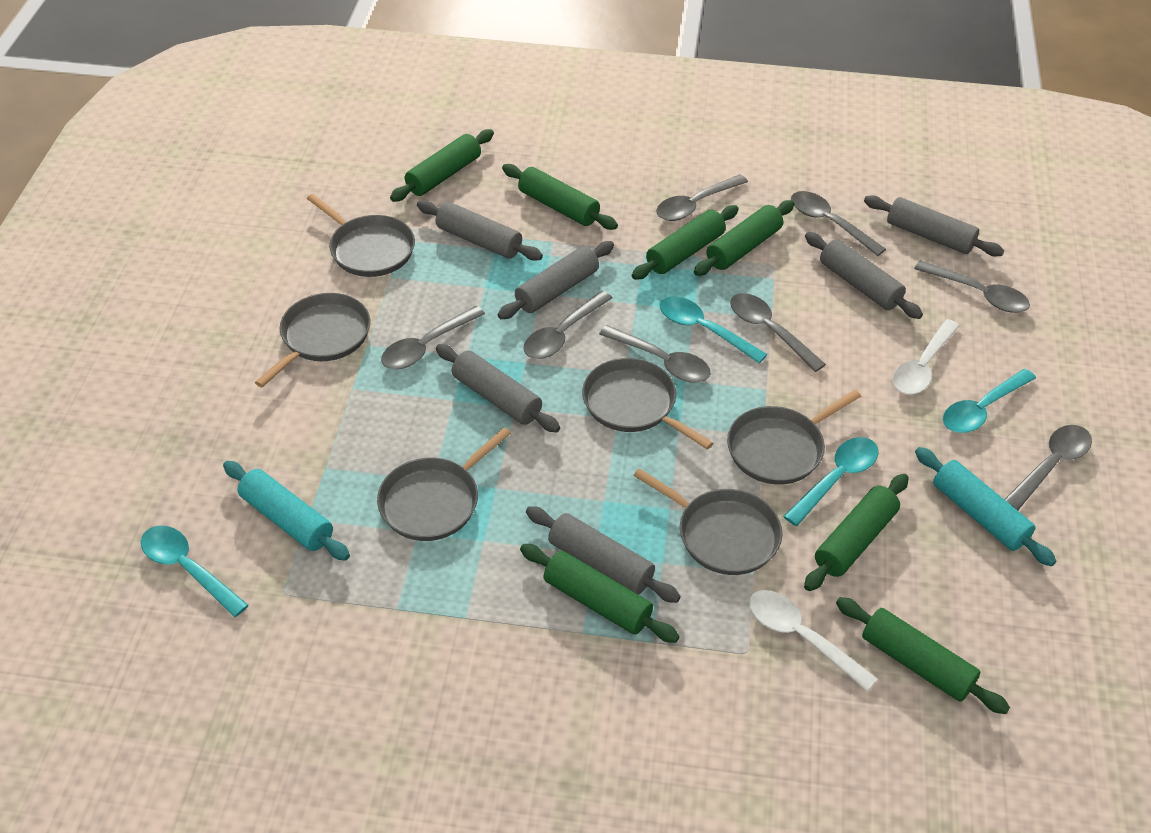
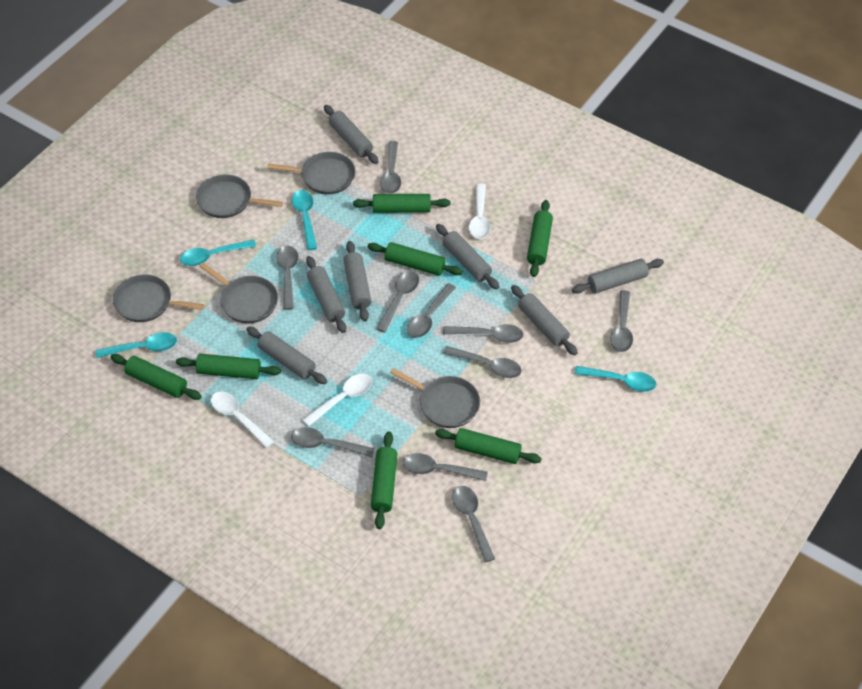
grey pan: 6 -> 5
grey rolling pin: 6 -> 7
grey spoon: 8 -> 10
turquoise rolling pin: 2 -> 0
white spoon: 2 -> 3

